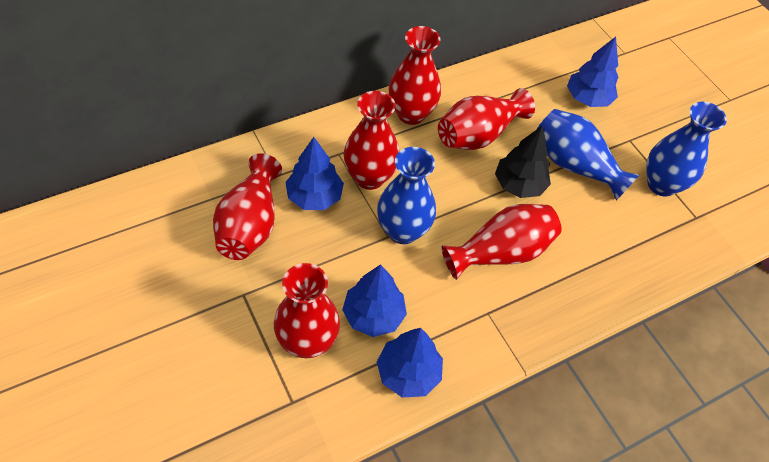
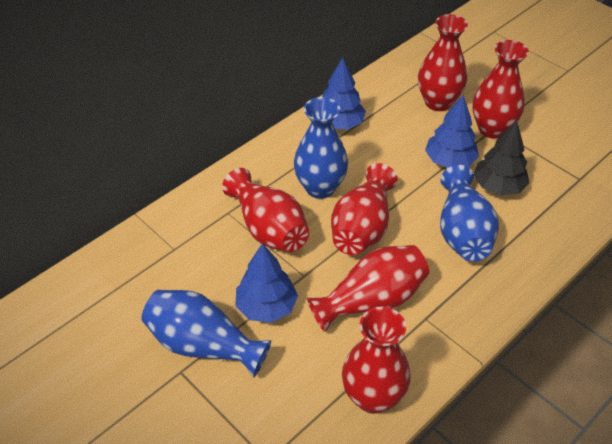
blue tree: 4 -> 3

